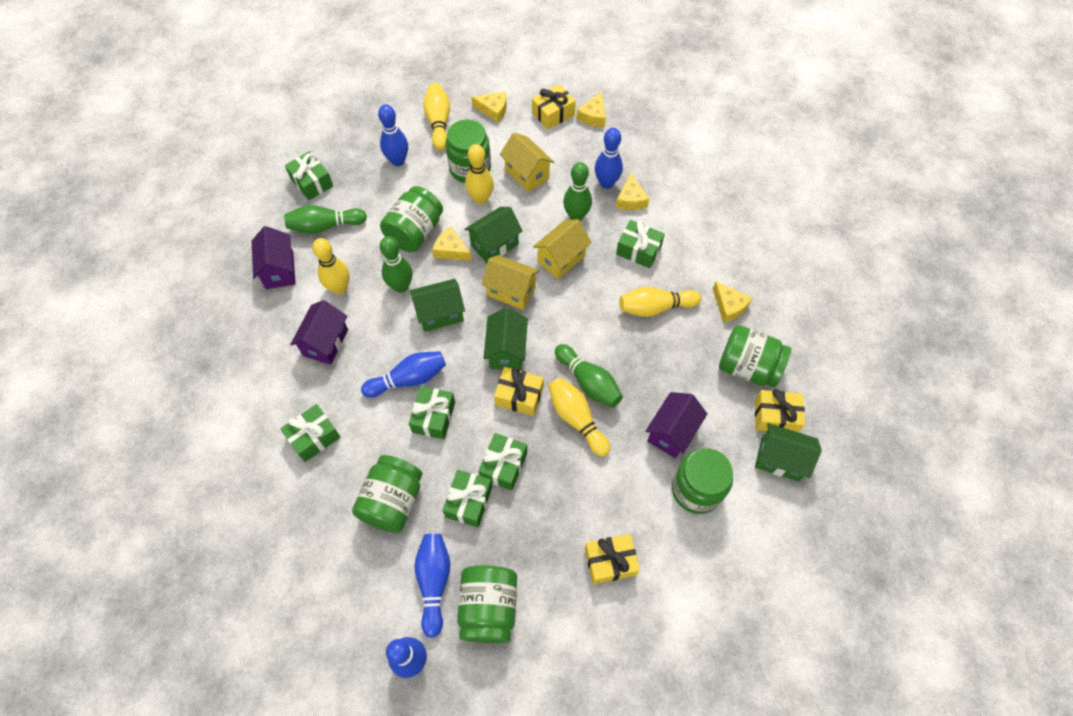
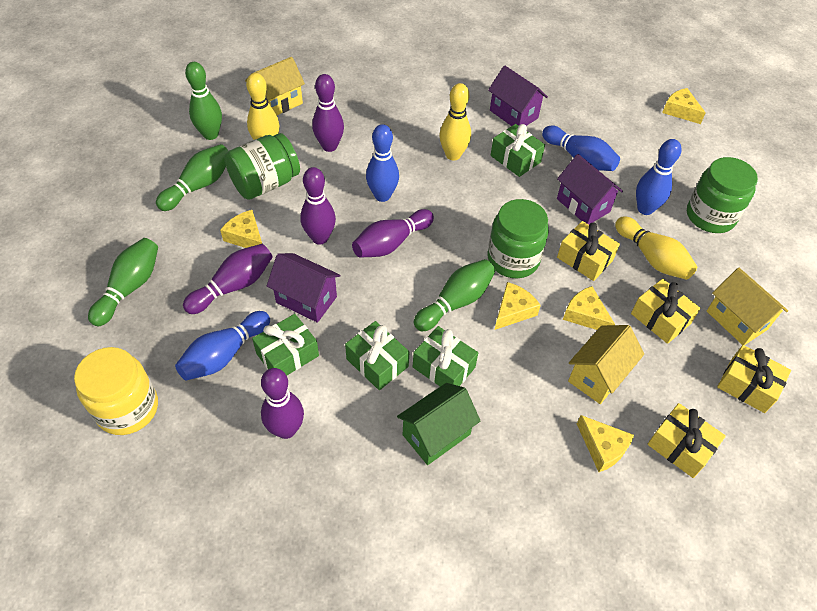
blue bowling pin: 5 -> 4
green gift: 6 -> 4
green house: 4 -> 1
green jar: 6 -> 3
purple bowling pin: 0 -> 5
yellow bowling pin: 5 -> 3
yellow jar: 0 -> 1

